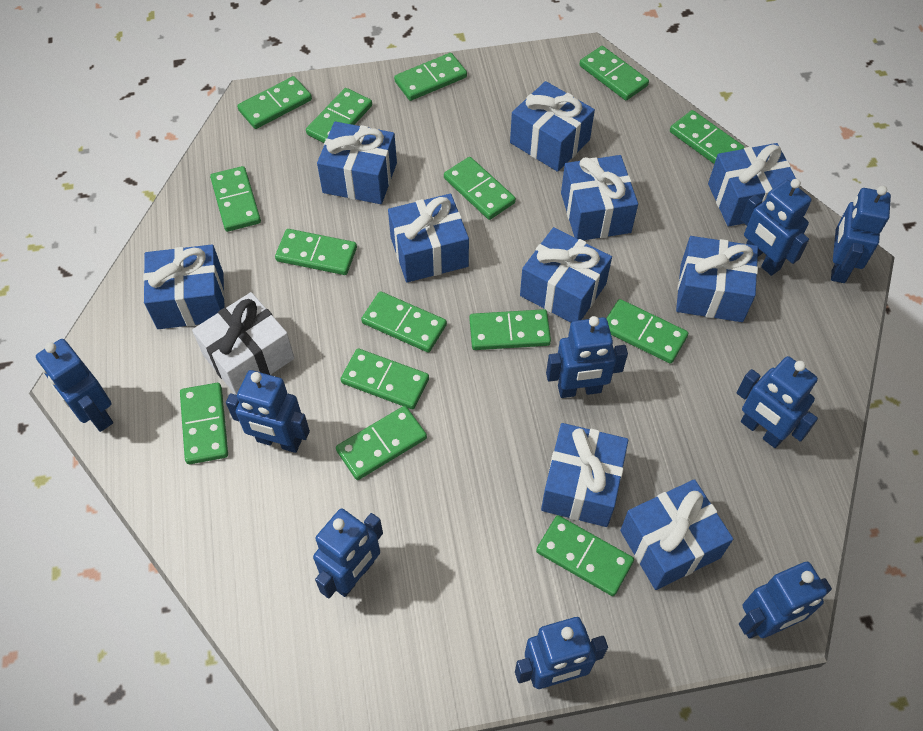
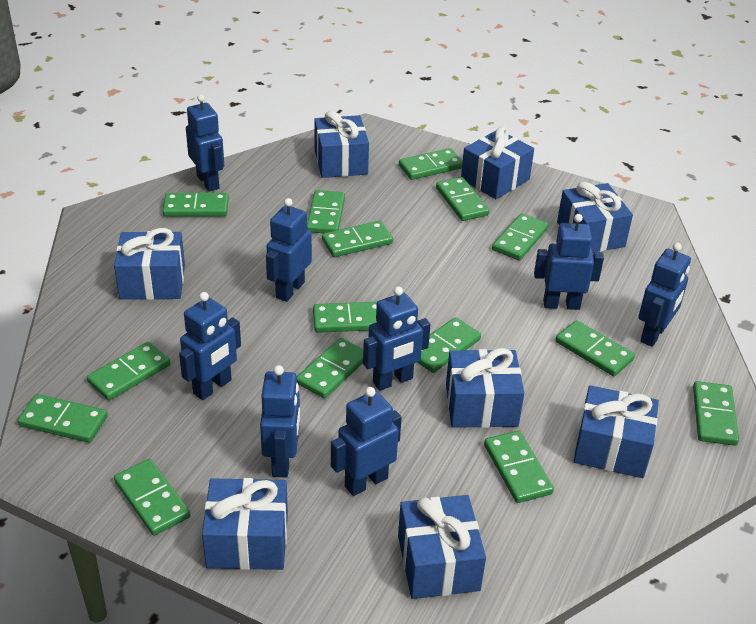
blue gift: 10 -> 8
blue robot: 9 -> 8
white gift: 1 -> 0

